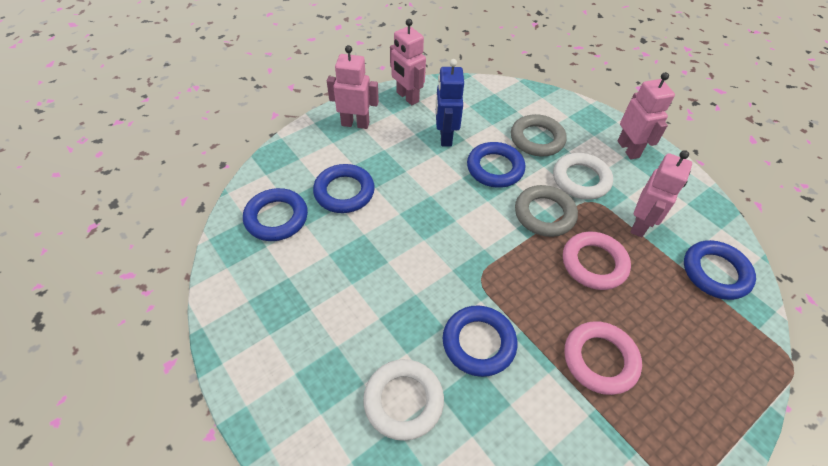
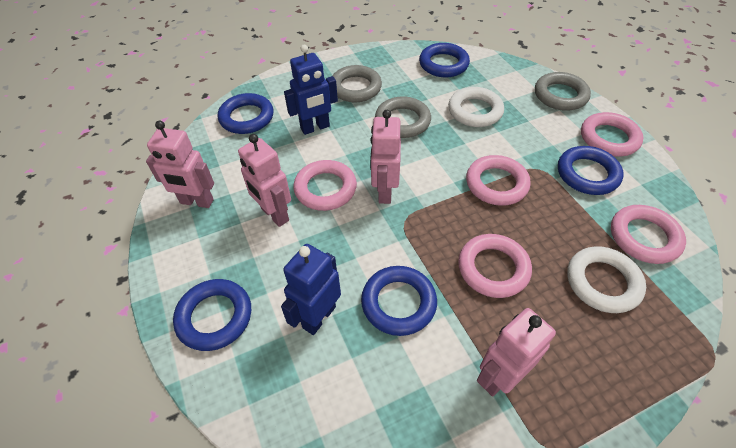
blue robot: 1 -> 2
grey ring: 2 -> 3
pink ring: 2 -> 5

